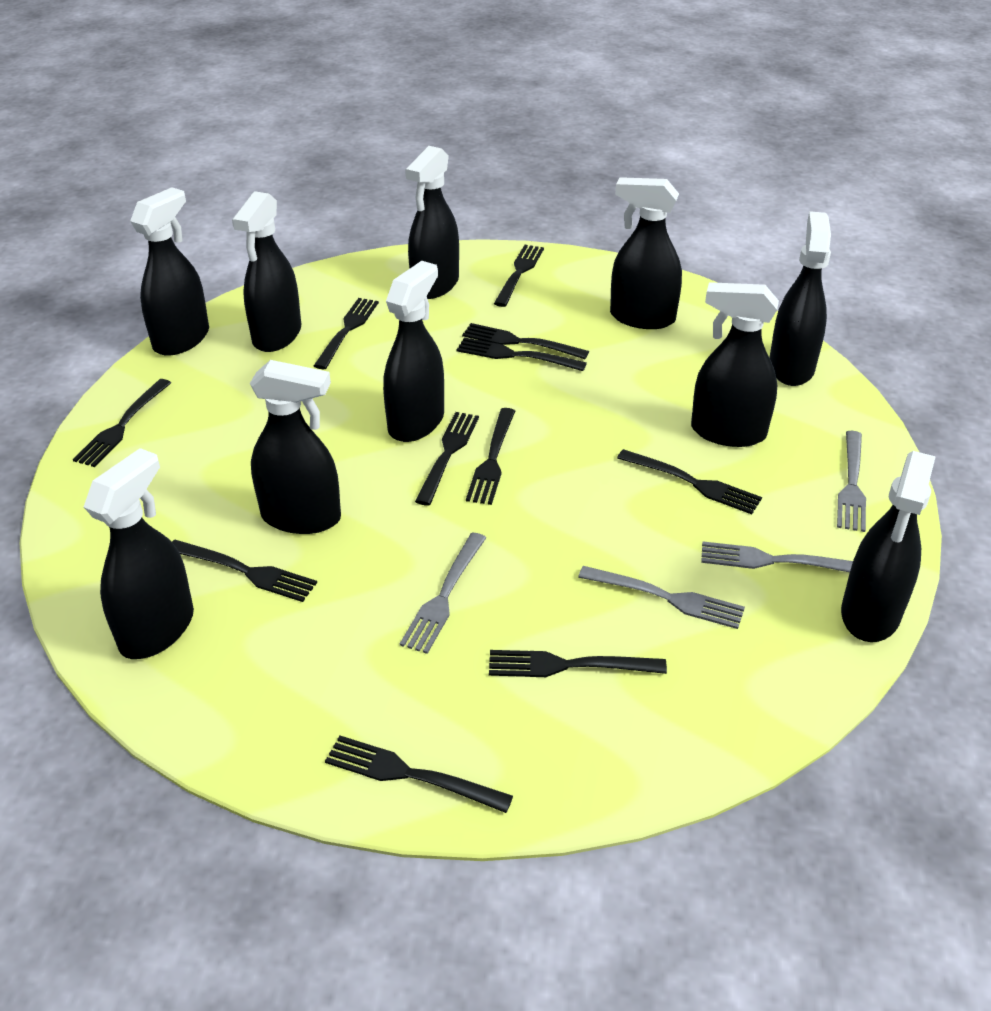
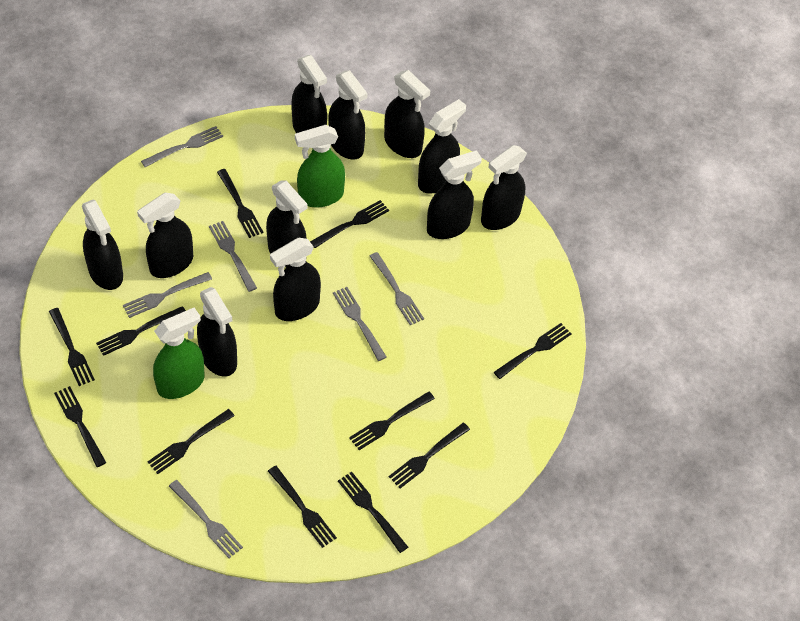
black spray bottle: 10 -> 11
green spray bottle: 0 -> 2
grey fork: 4 -> 6

